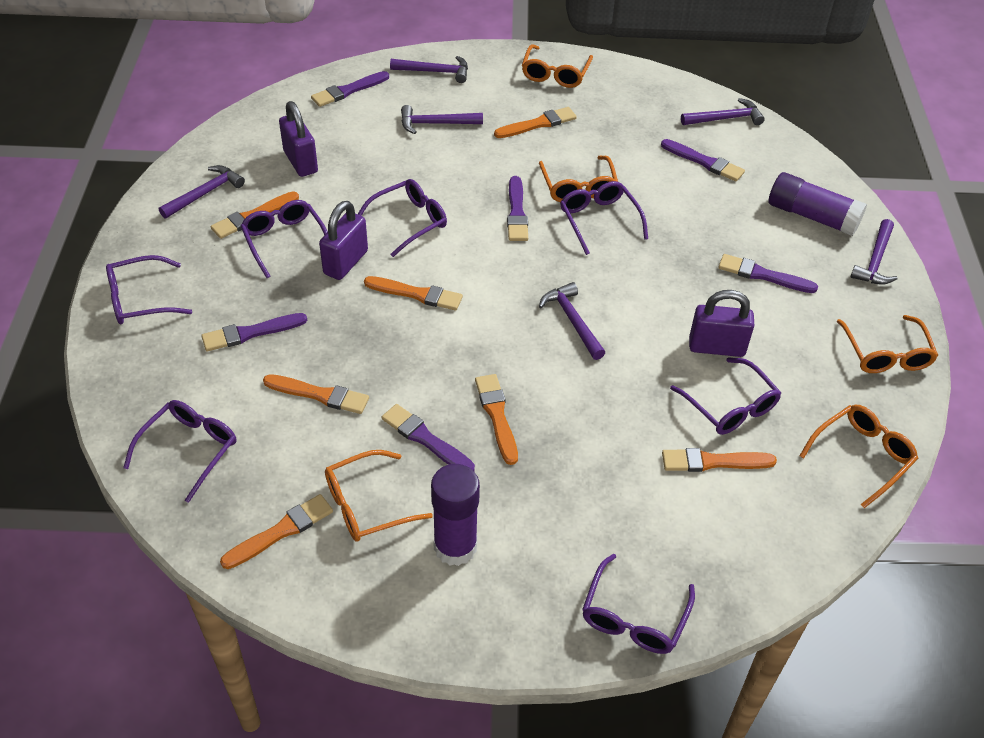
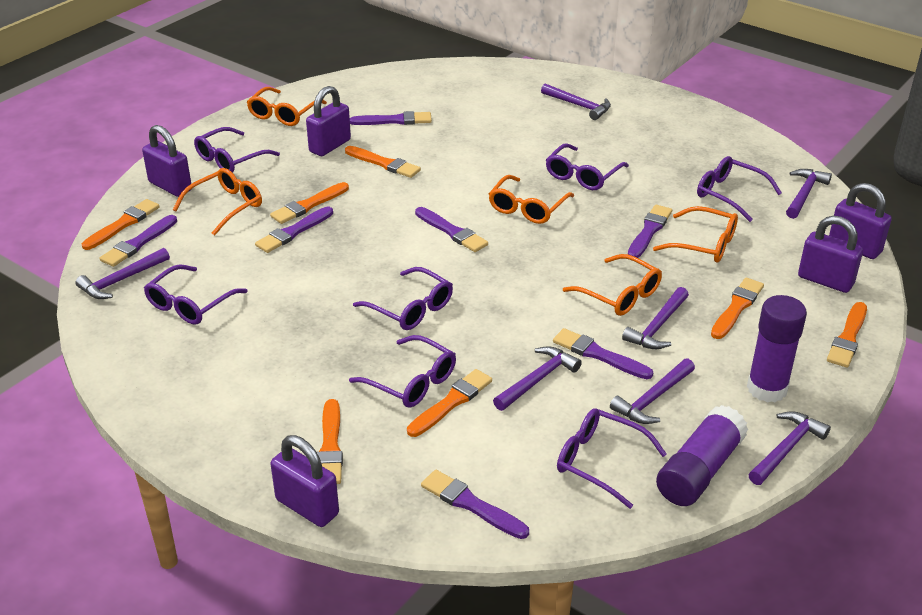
purple brush: 6 -> 7
purple hammer: 6 -> 7
purple padlock: 3 -> 5

